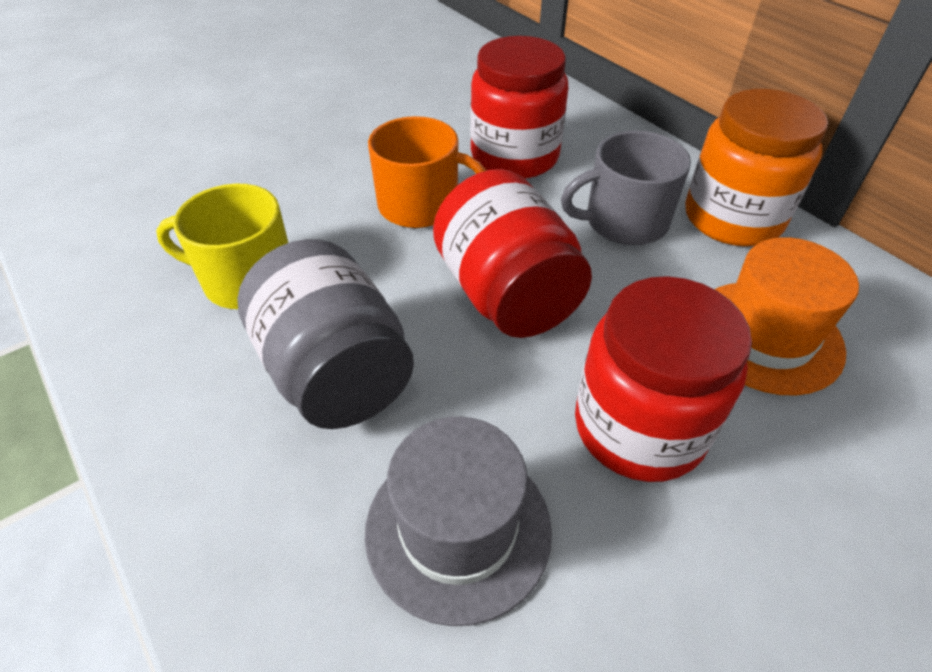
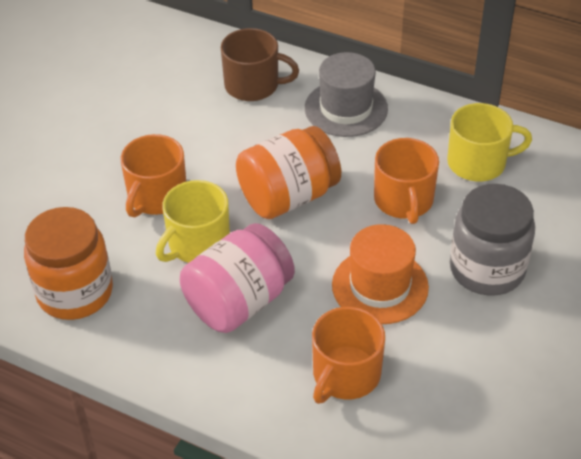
brown mug: 0 -> 1
grey mug: 1 -> 0
orange jar: 1 -> 2
orange mug: 1 -> 3
pink jar: 0 -> 1
red jar: 3 -> 0
yellow mug: 1 -> 2

